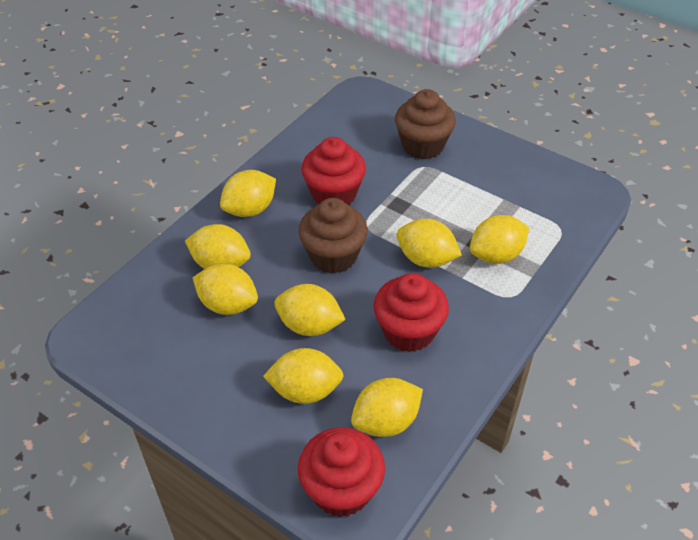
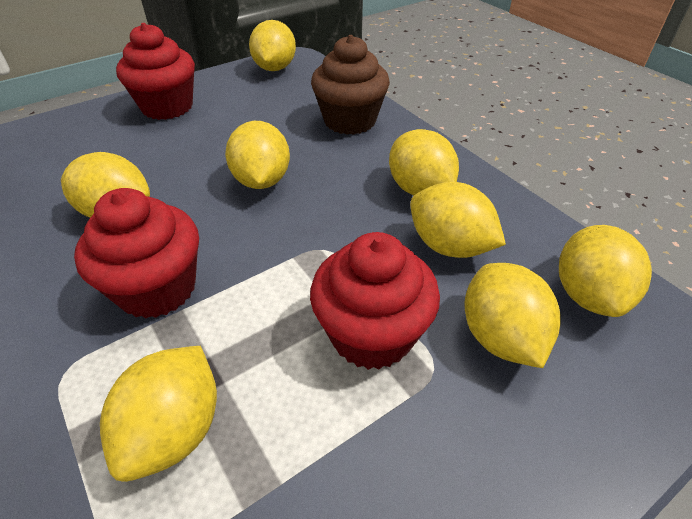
brown cupcake: 2 -> 1

